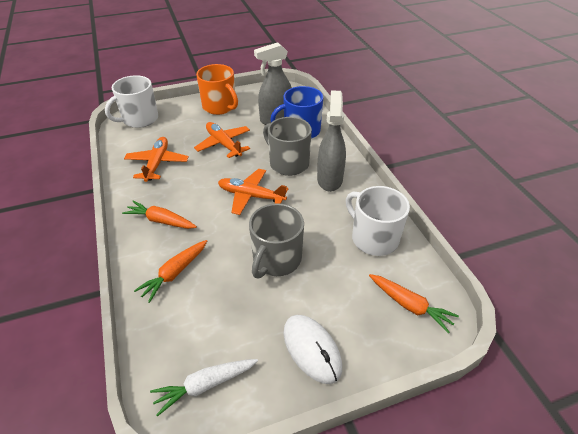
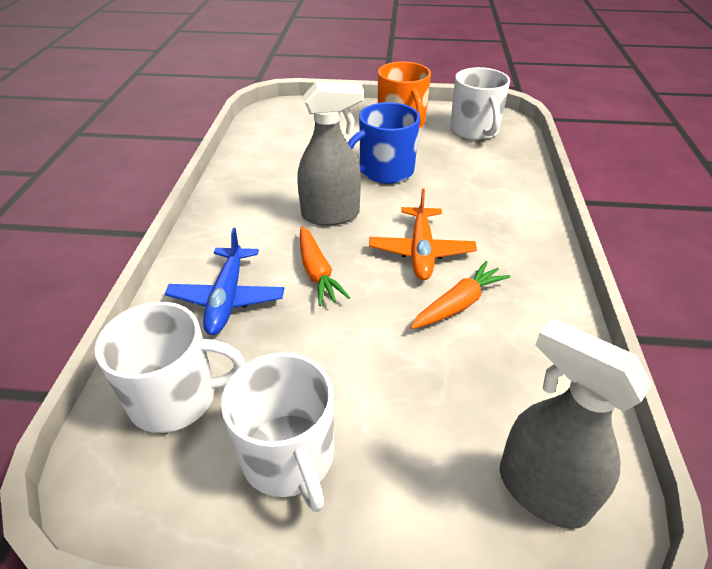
blue plane: 0 -> 1
grey mug: 2 -> 0
orange carrot: 3 -> 2
orange plane: 3 -> 1
white carrot: 1 -> 0
white mouse: 1 -> 0
white mug: 2 -> 3

